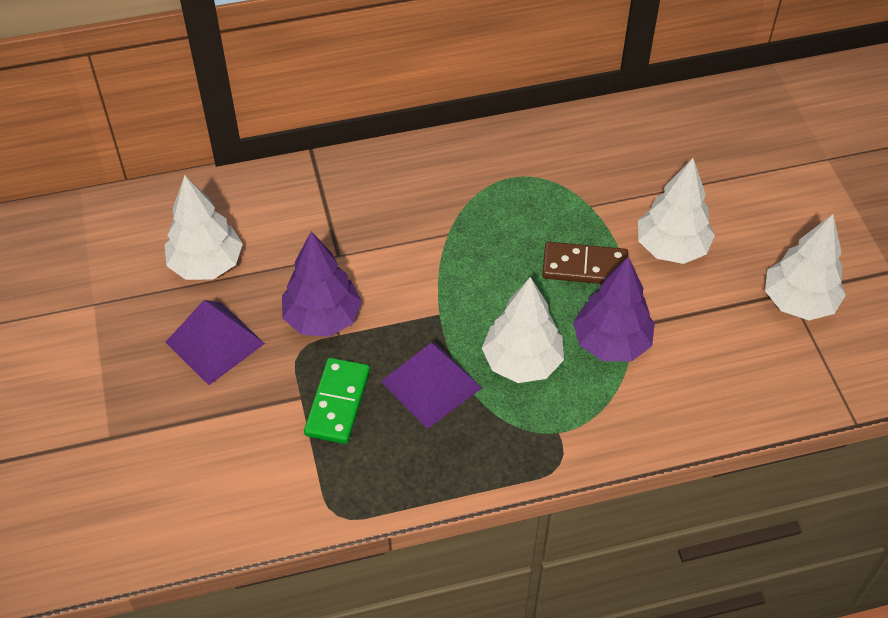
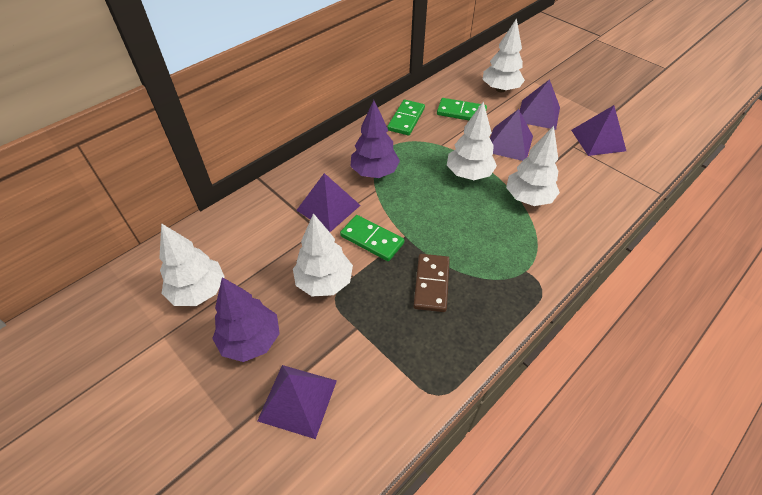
green domino: 1 -> 3
purple pyramid: 2 -> 5
white tree: 4 -> 5

